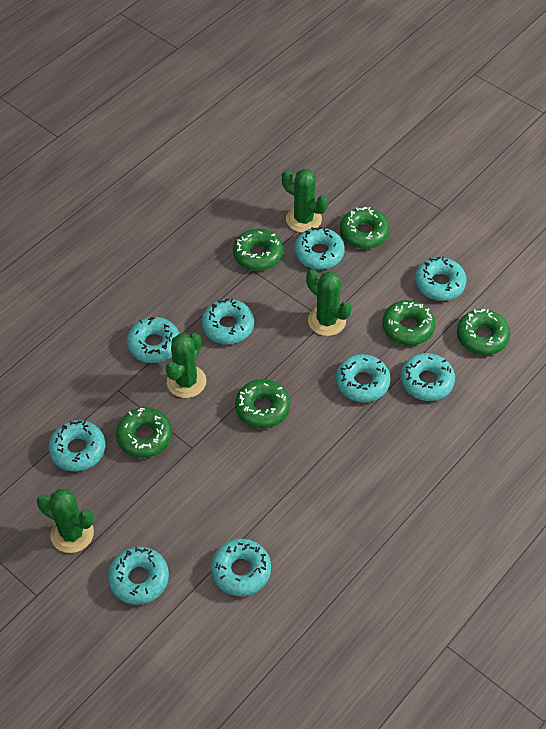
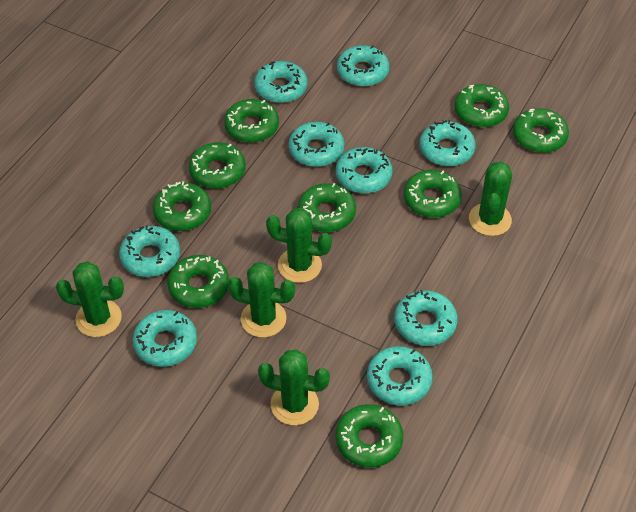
green cactus: 4 -> 5
green donut: 6 -> 9

